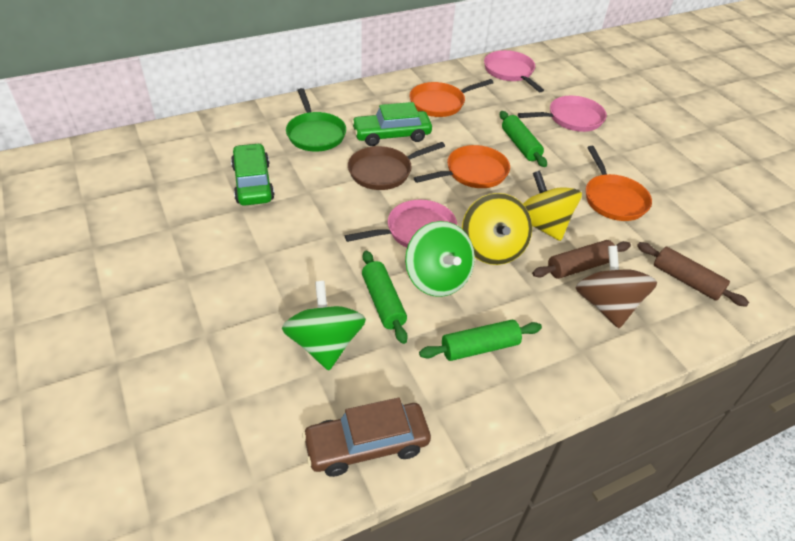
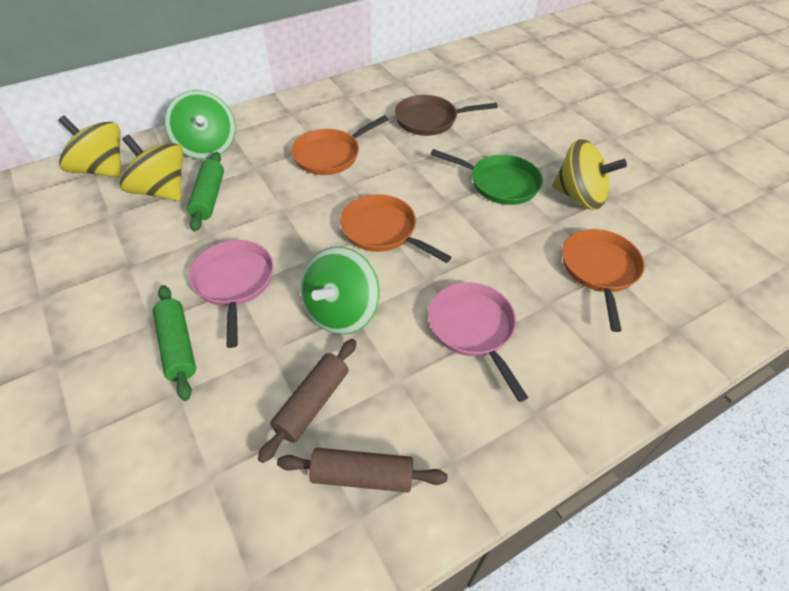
brown car: 1 -> 0
brown spinning top: 1 -> 0
green car: 2 -> 0
green rolling pin: 3 -> 2
pink pan: 3 -> 2
yellow spinning top: 2 -> 3

